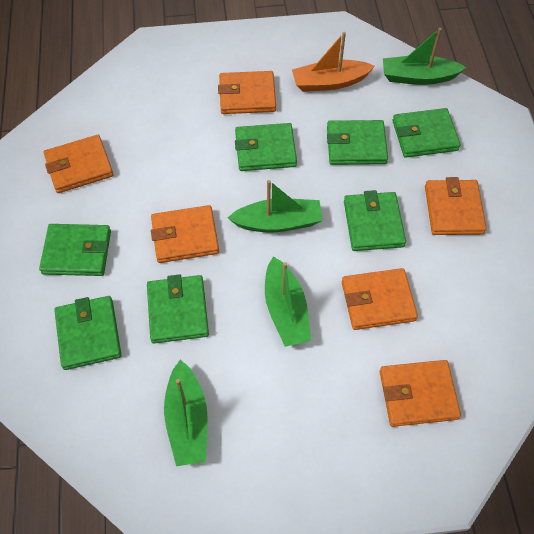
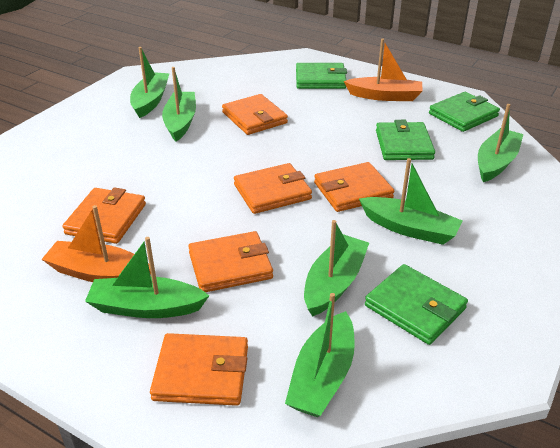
green boat: 4 -> 7
green wallet: 7 -> 4
orange boat: 1 -> 2

